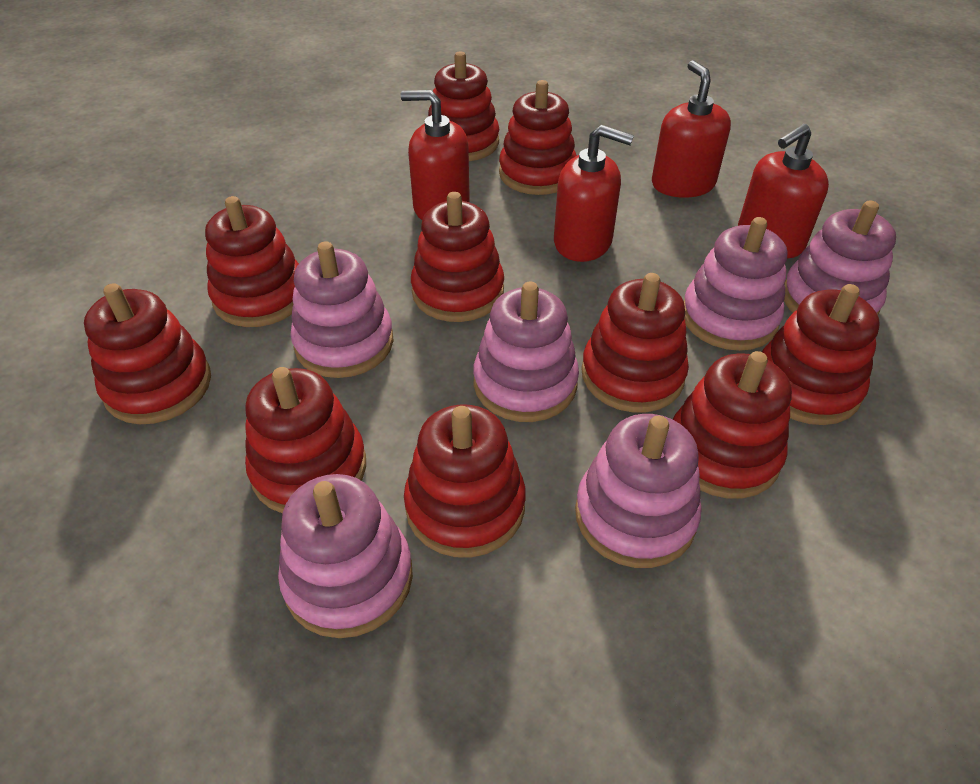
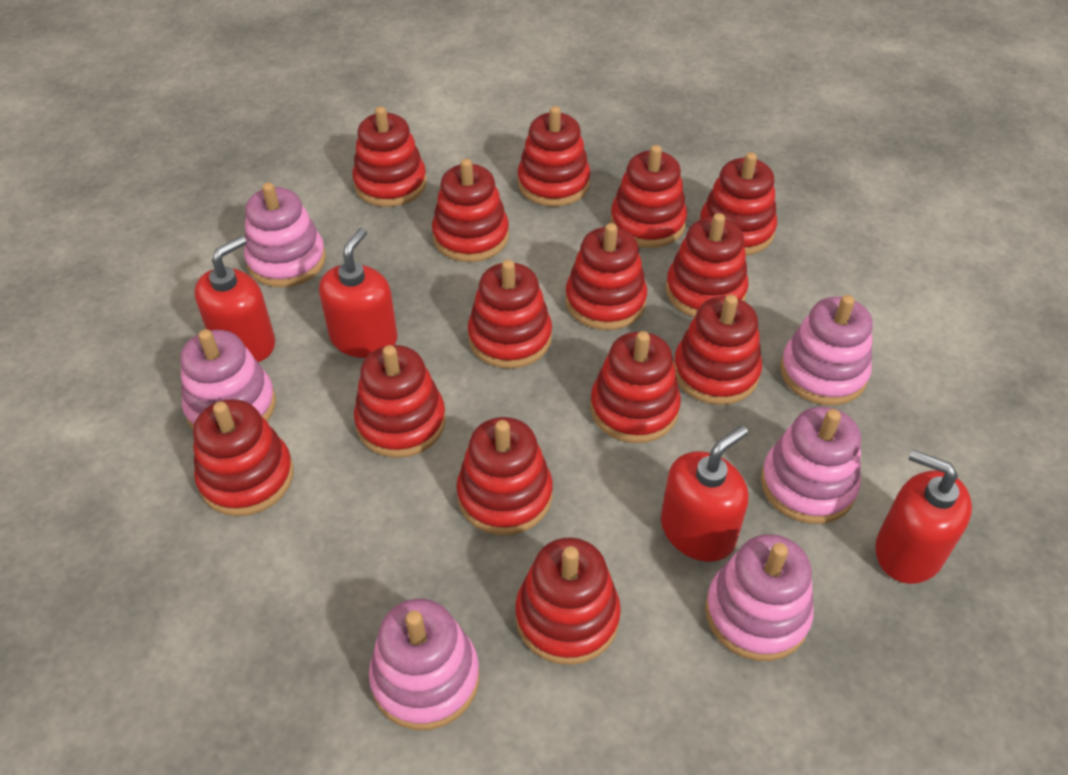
red stacking toy: 10 -> 14

